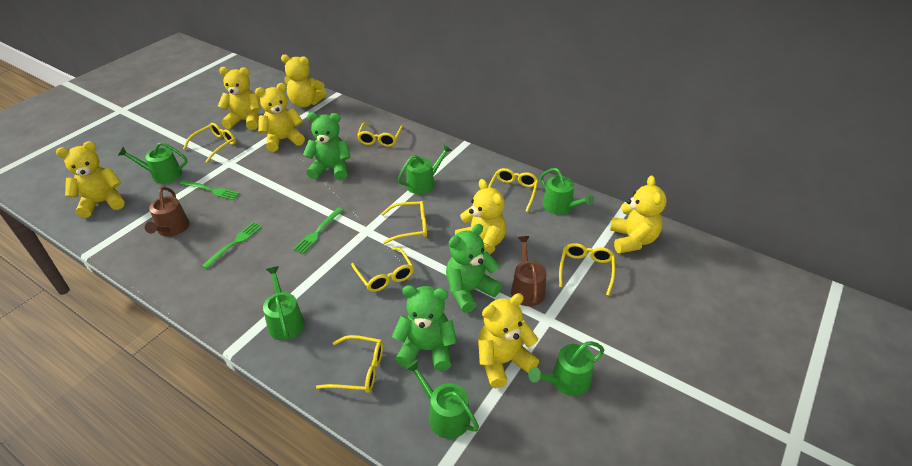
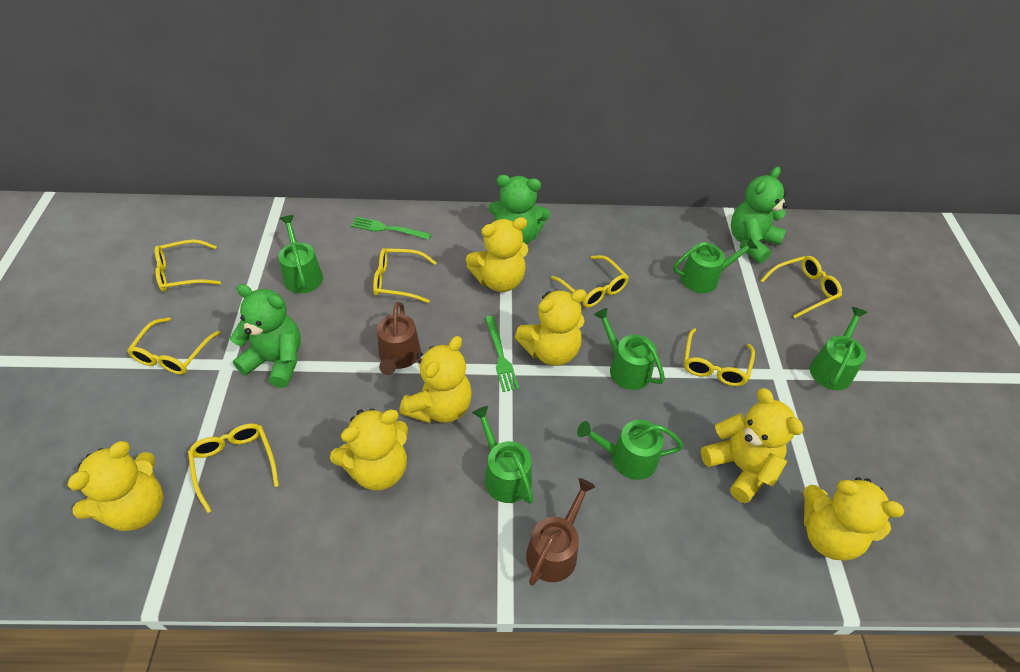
green fork: 3 -> 2

